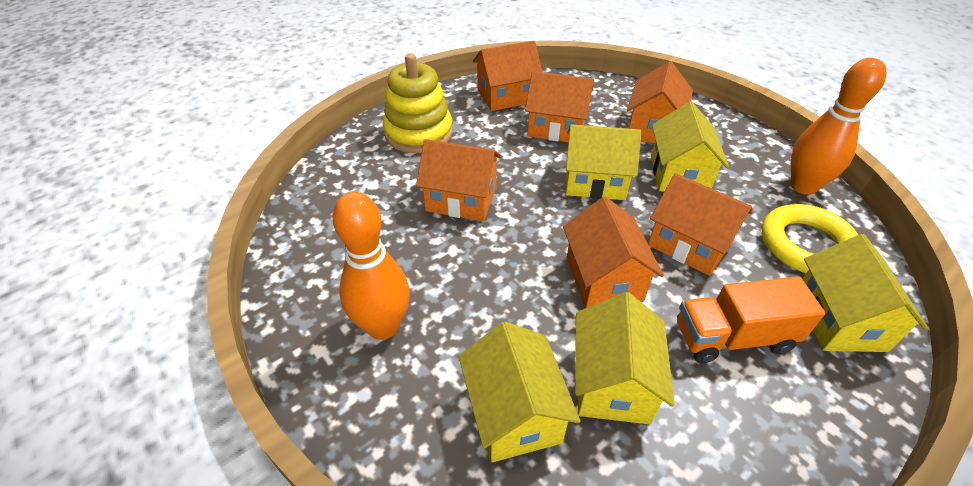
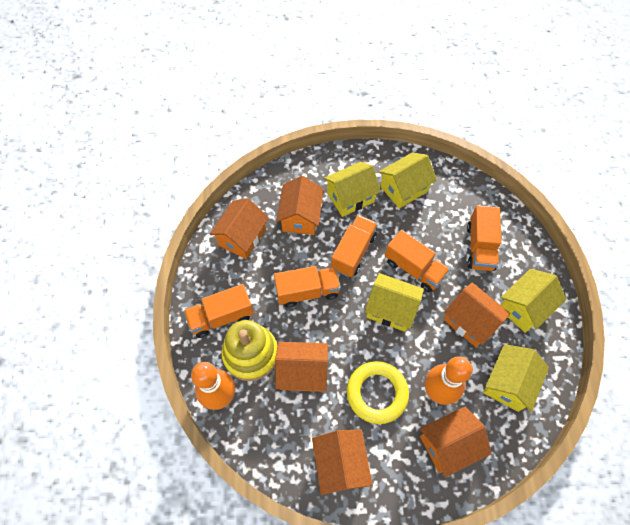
orange truck: 1 -> 5

